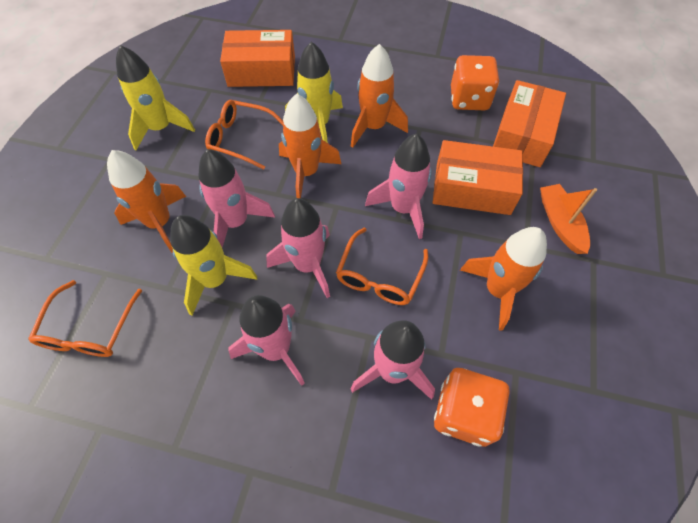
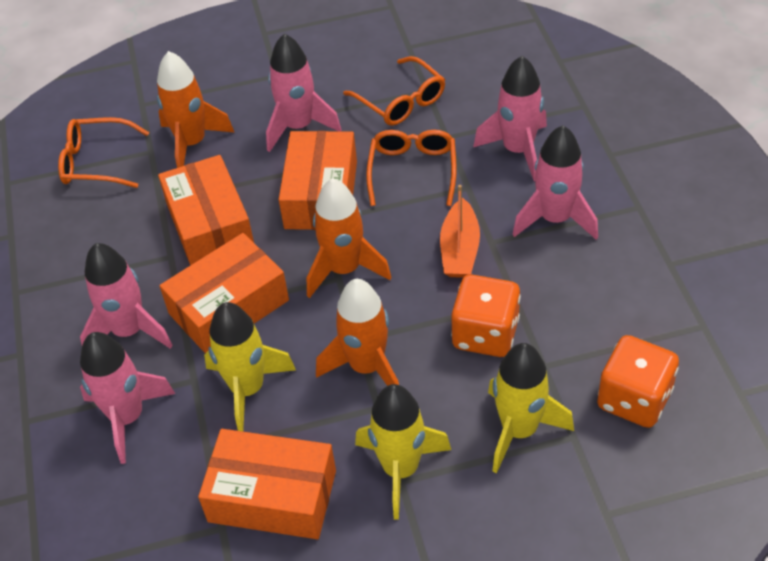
orange box: 3 -> 4
orange rocket: 4 -> 3

